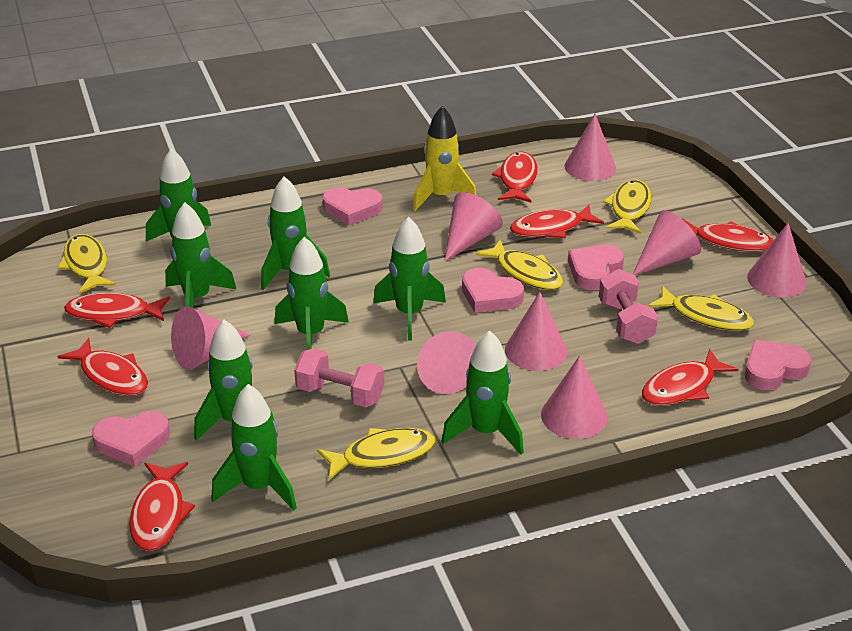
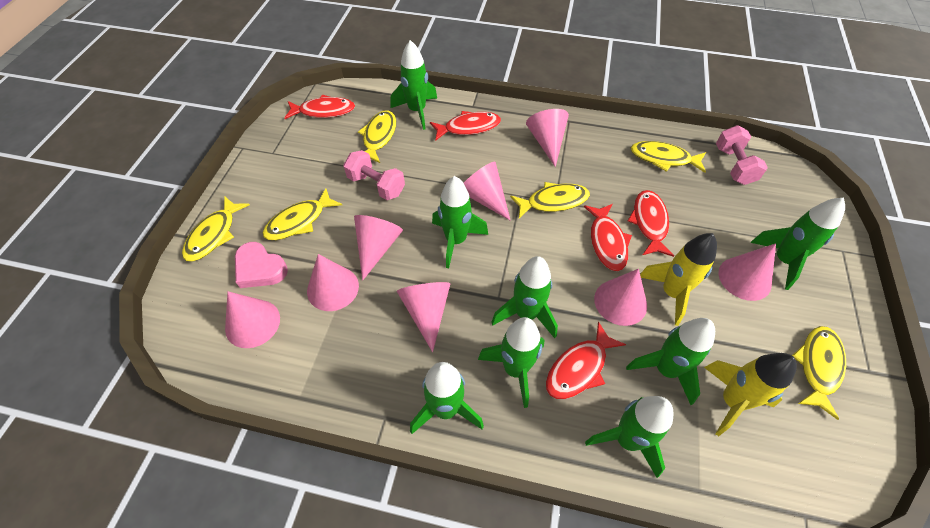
pink heart: 5 -> 1
red fish: 7 -> 5
yellow fish: 5 -> 6
yellow rocket: 1 -> 2

